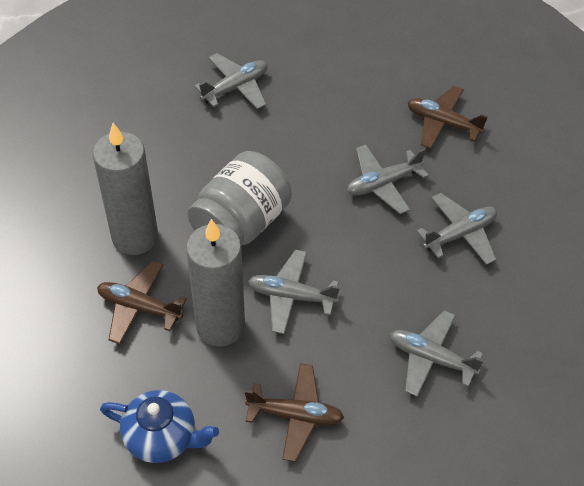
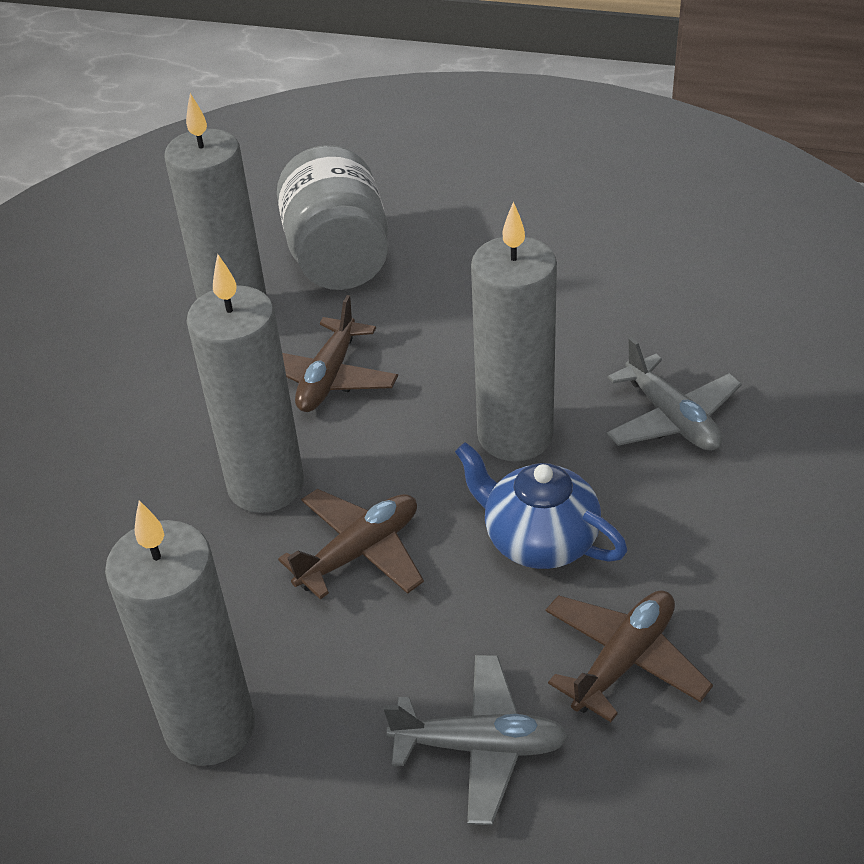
grey candle: 2 -> 4
grey plane: 5 -> 2

